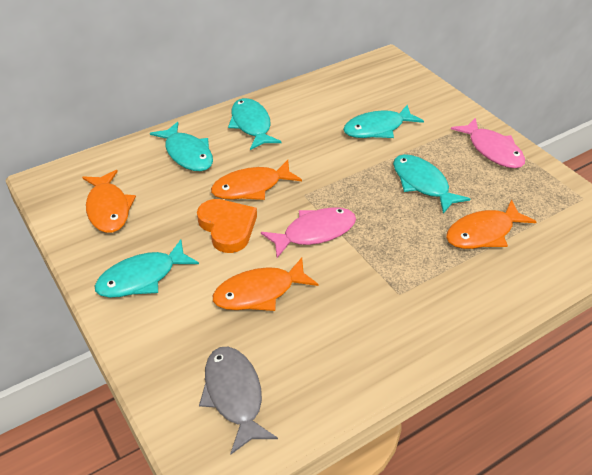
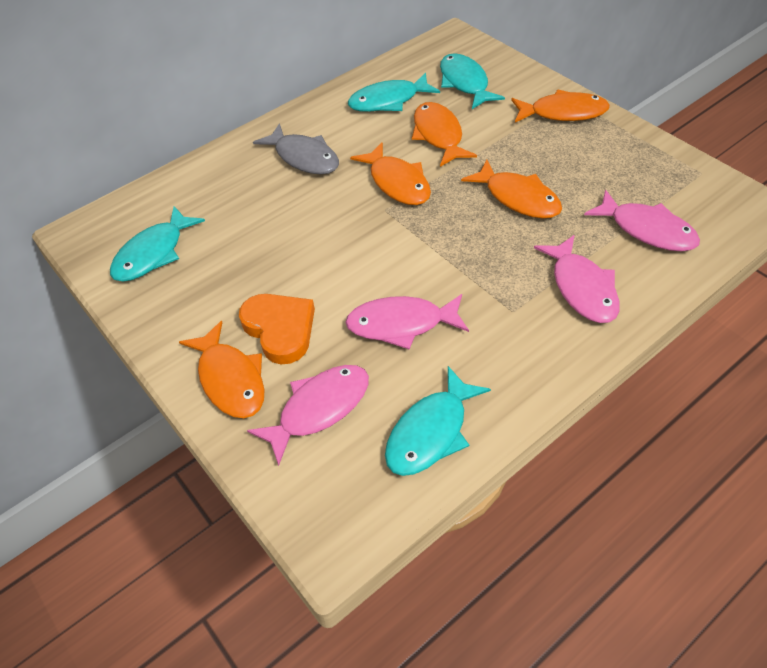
orange fish: 4 -> 5
pink fish: 2 -> 4
turquoise fish: 5 -> 4

